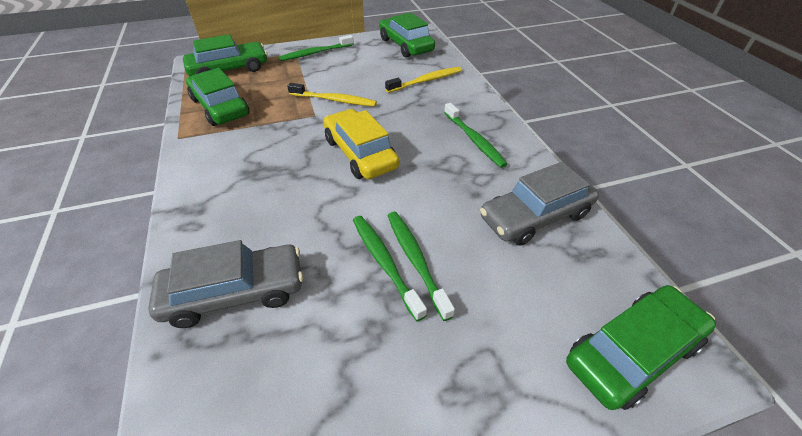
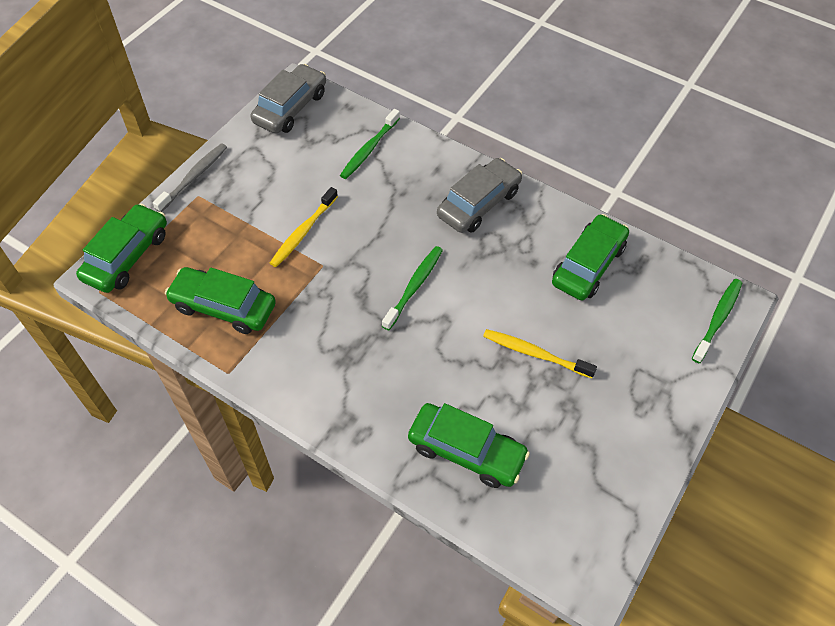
green toothbrush: 4 -> 3
grey toothbrush: 0 -> 1
yellow car: 1 -> 0

